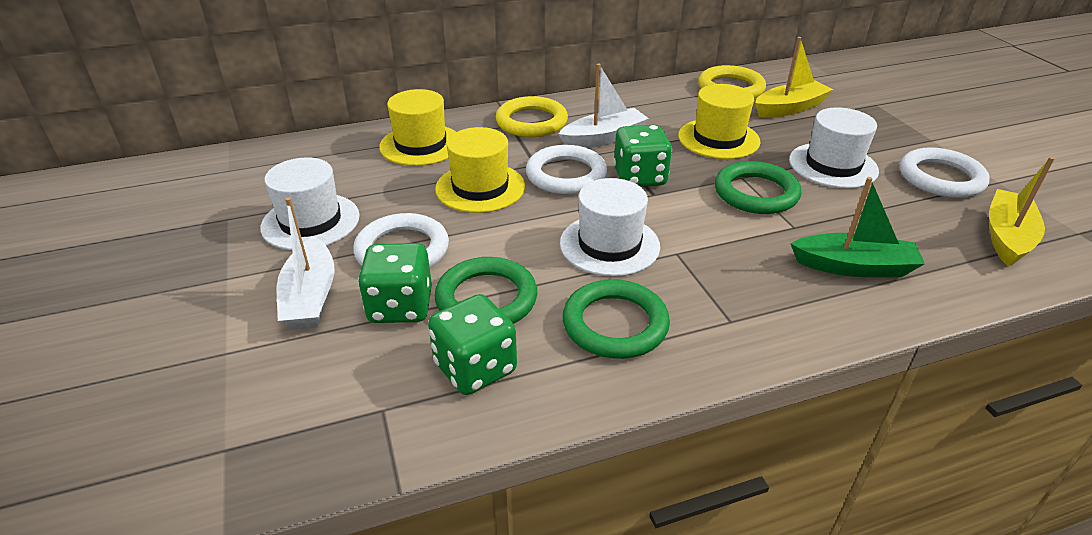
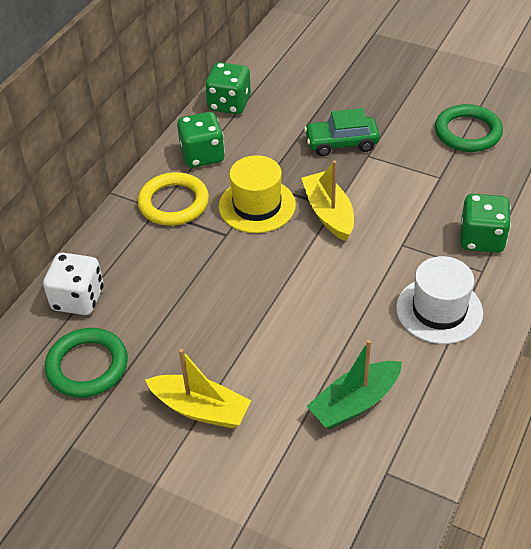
green car: 0 -> 1
green ring: 3 -> 2
white boat: 2 -> 0
white dice: 0 -> 1
white hat: 3 -> 1
white ring: 3 -> 0
yellow hat: 3 -> 1
yellow ring: 2 -> 1

